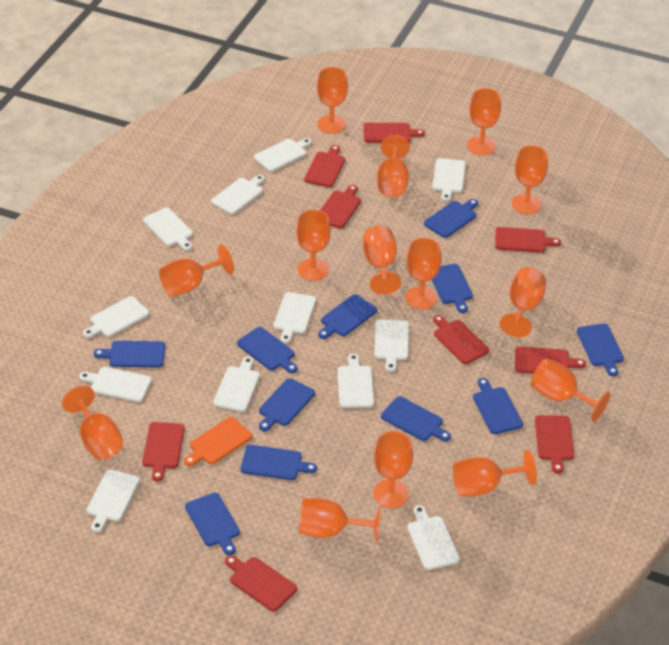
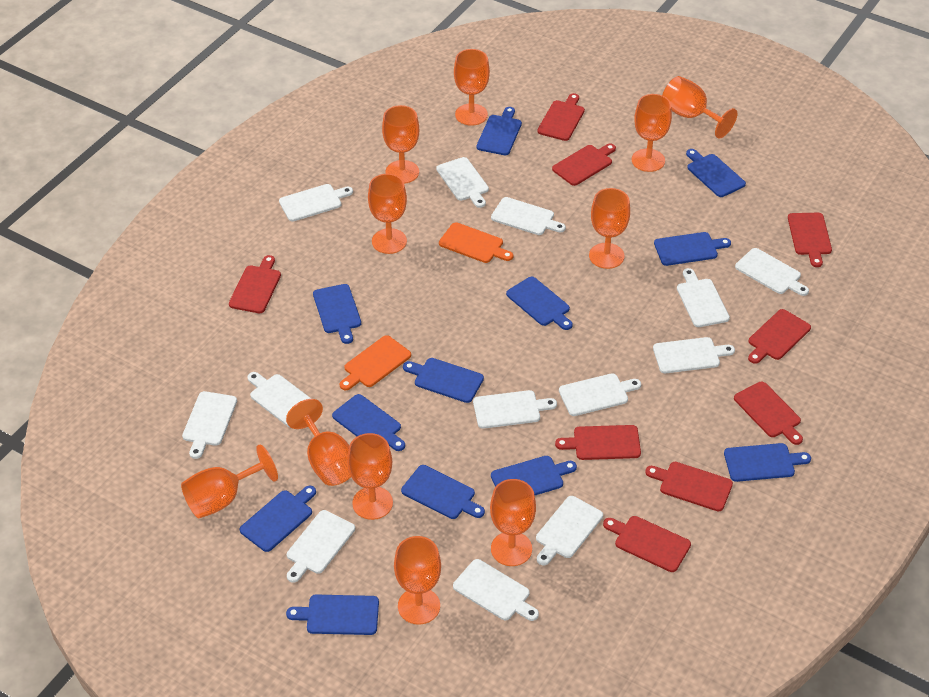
blue cutting board: 11 -> 12
orange cutting board: 1 -> 2
orange goblet: 14 -> 11
white cutting board: 12 -> 13

